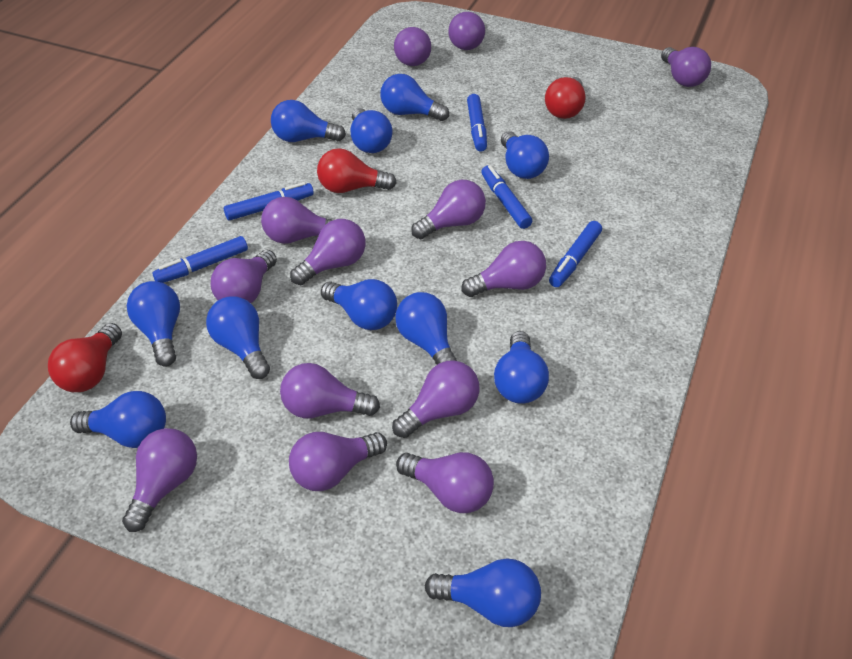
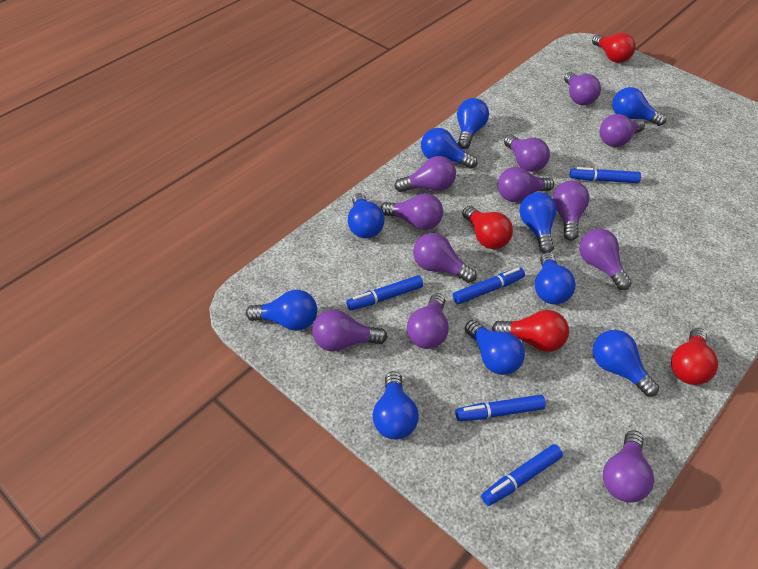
blue light bulb: 11 -> 10
purple light bulb: 13 -> 12
red light bulb: 3 -> 4

